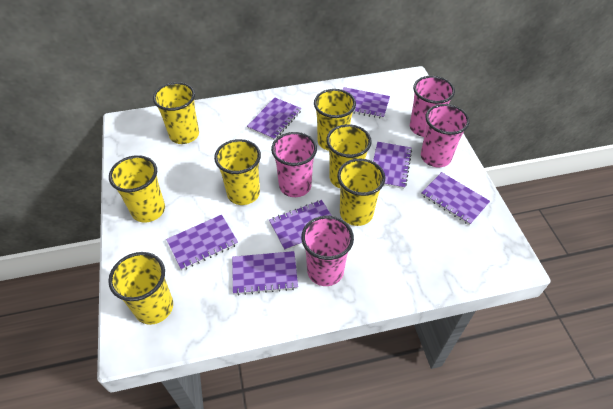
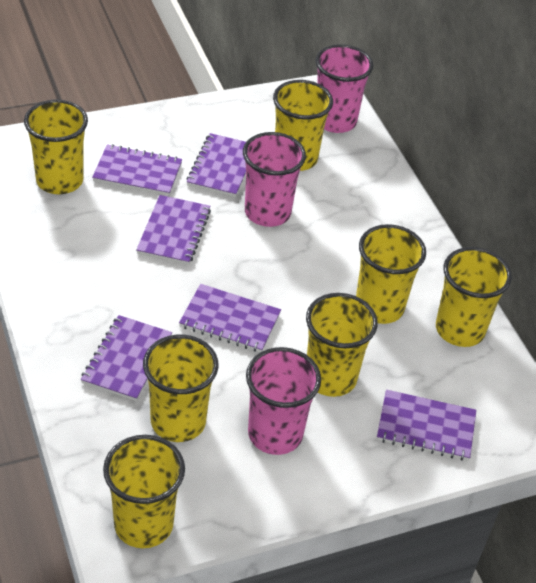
pink cup: 4 -> 3
purple notebook: 7 -> 6

